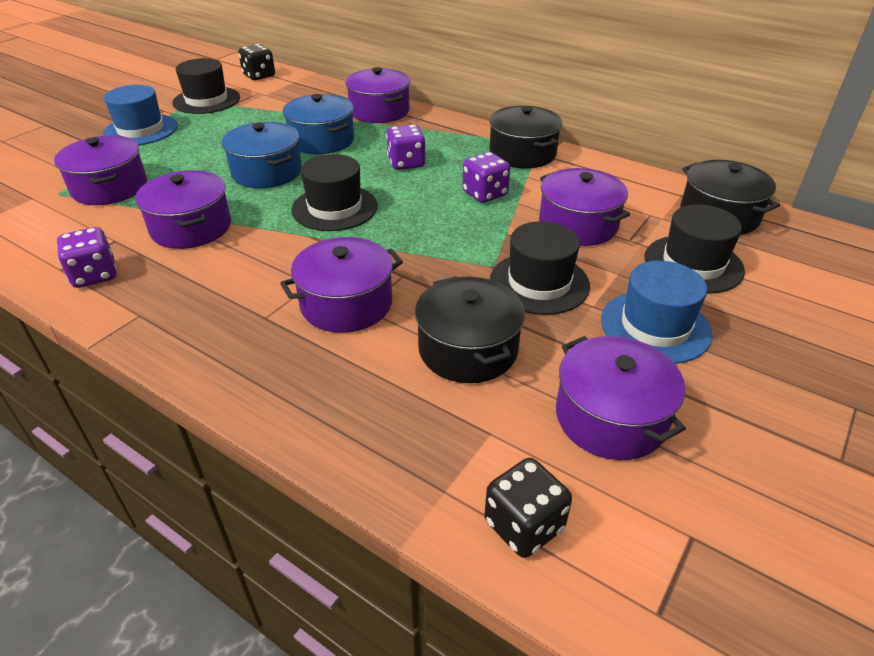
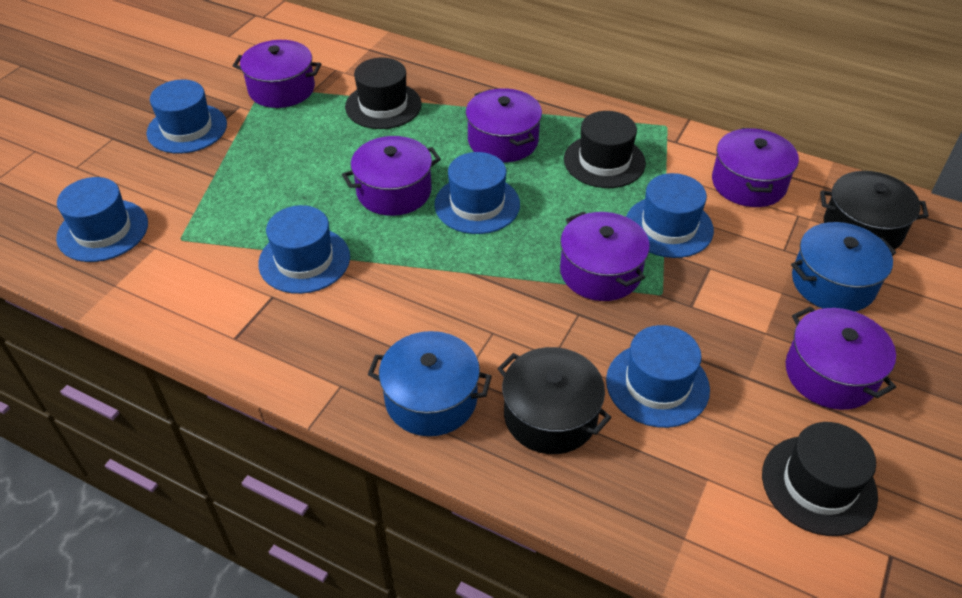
black dice: 2 -> 0
black hat: 4 -> 3
black pot: 3 -> 2
blue hat: 2 -> 6
purple dice: 3 -> 0

